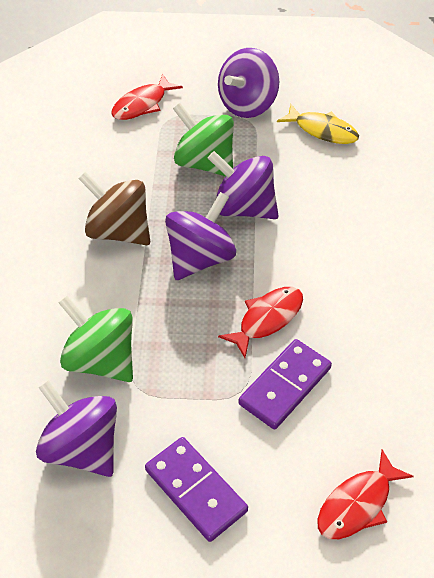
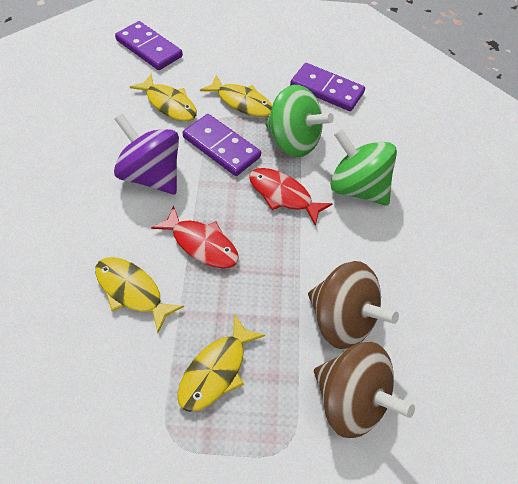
brown spinning top: 1 -> 2
purple domino: 2 -> 3
purple spinning top: 4 -> 1
red fish: 3 -> 2
yellow fish: 1 -> 4

